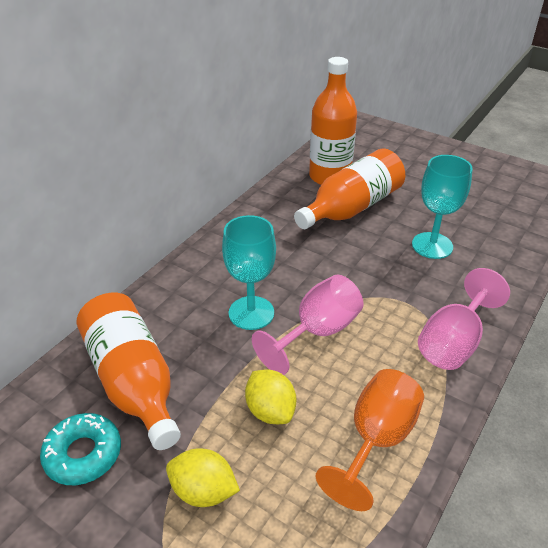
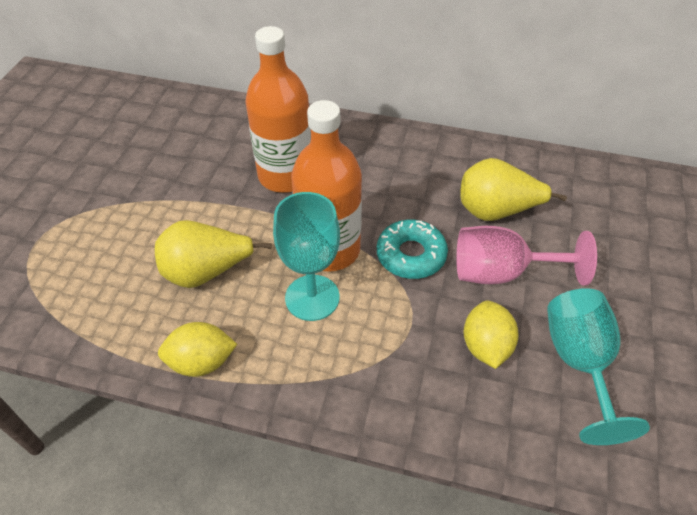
orange bottle: 3 -> 2
orange goblet: 1 -> 0
pink goblet: 2 -> 1
yellow pear: 0 -> 2

